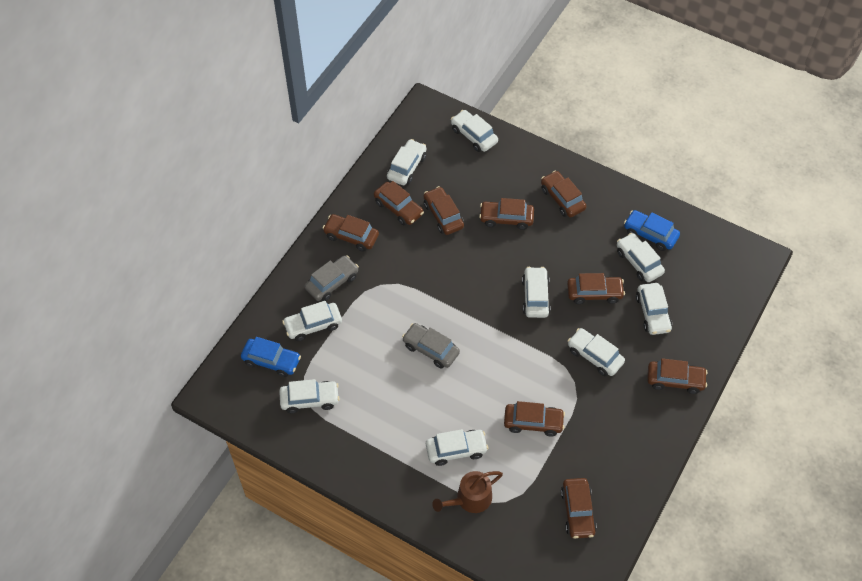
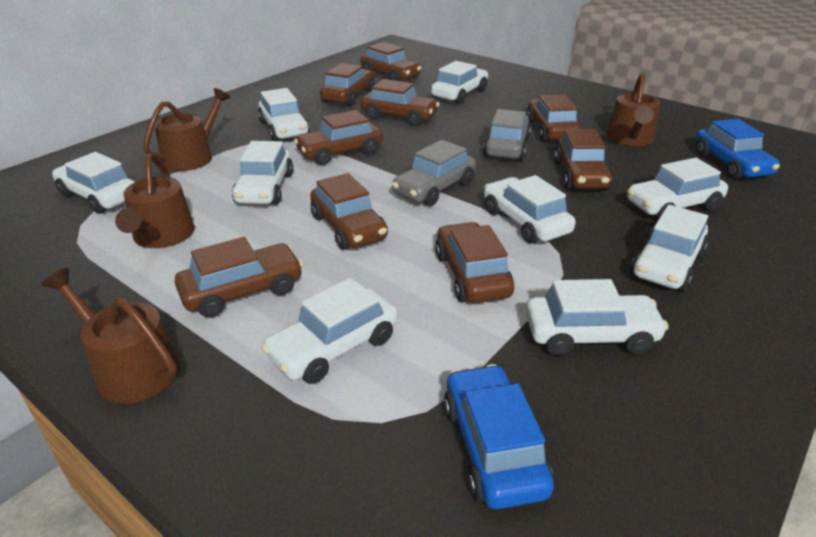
brown watering can: 1 -> 4

